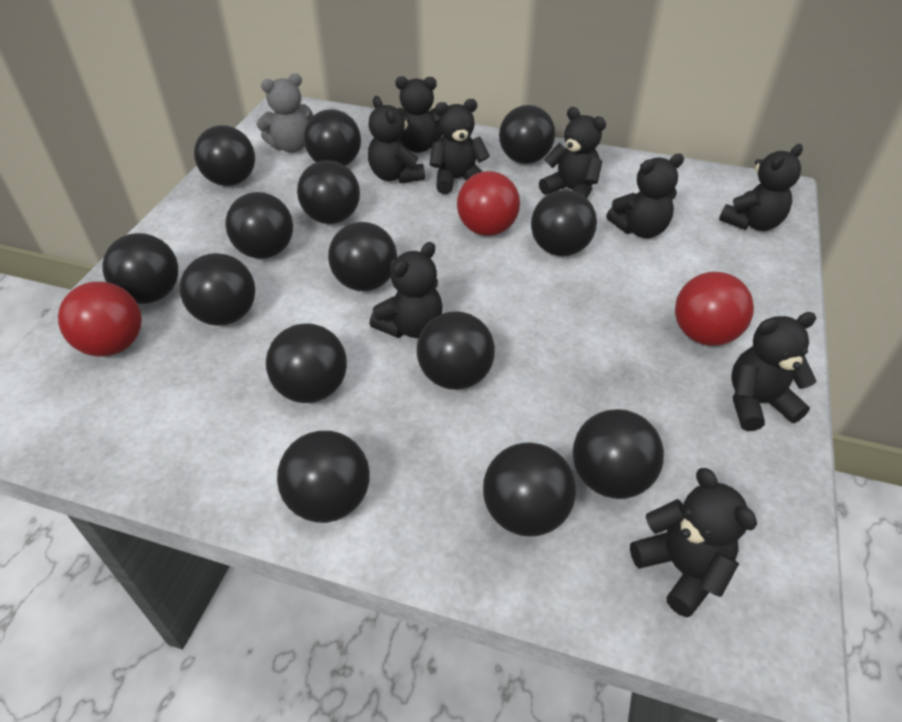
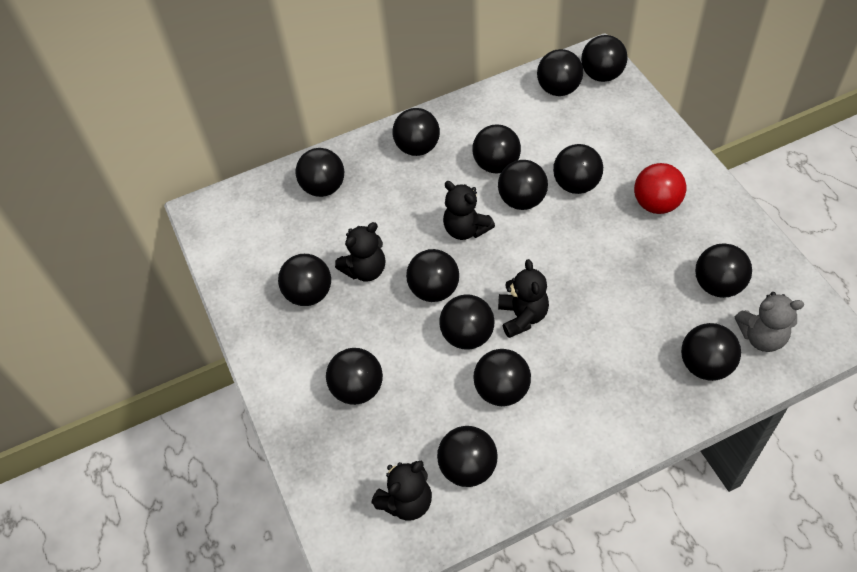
black ball: 14 -> 15
black teddy bear: 9 -> 4
red ball: 3 -> 1

